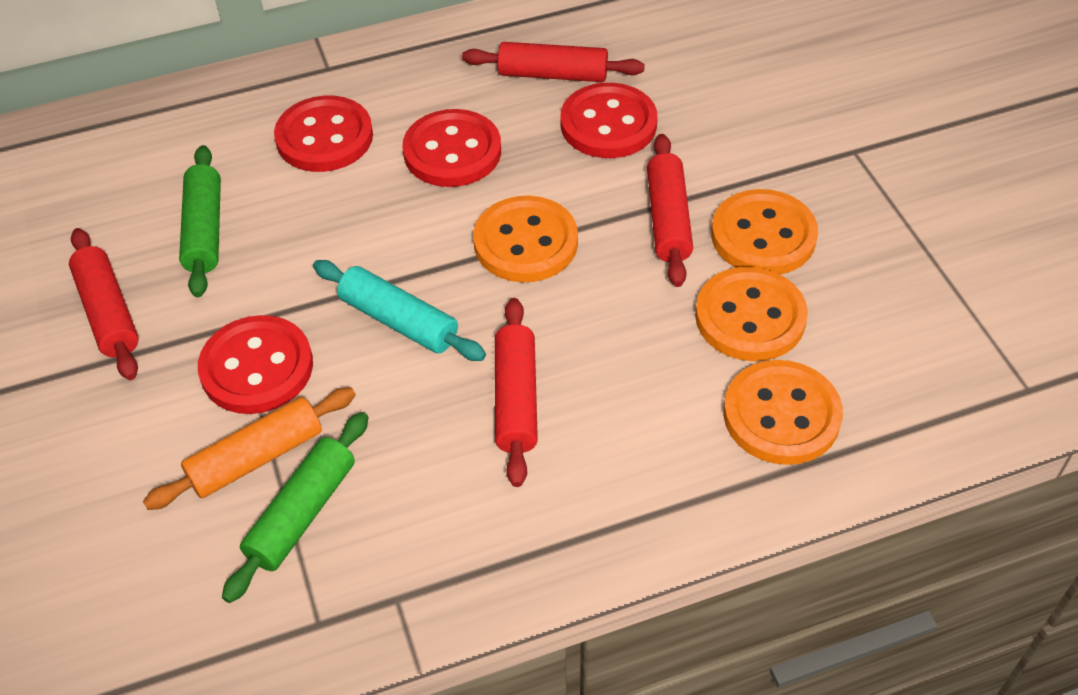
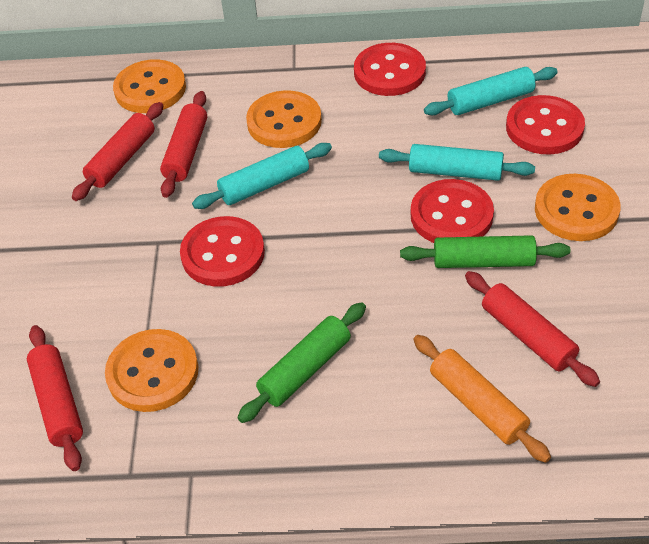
turquoise rolling pin: 1 -> 3

